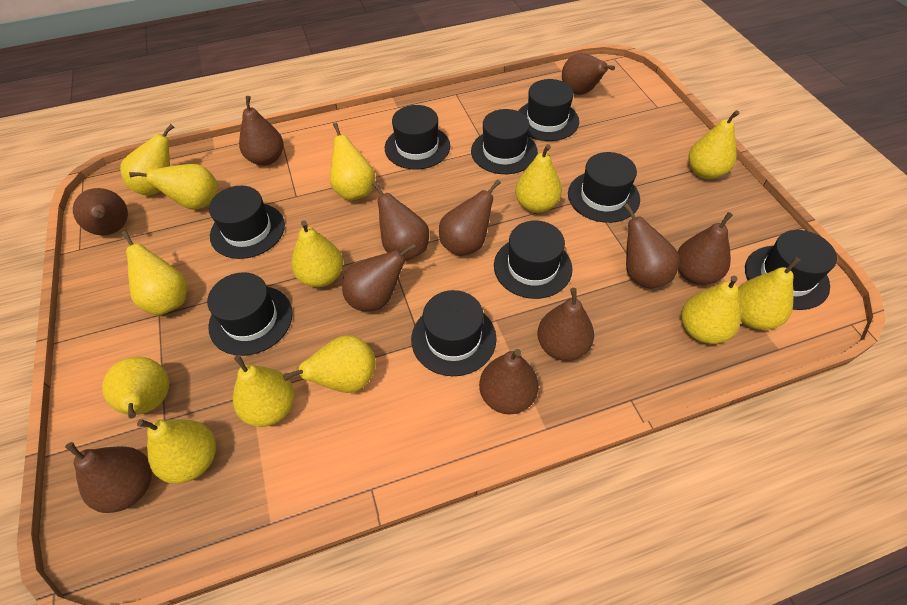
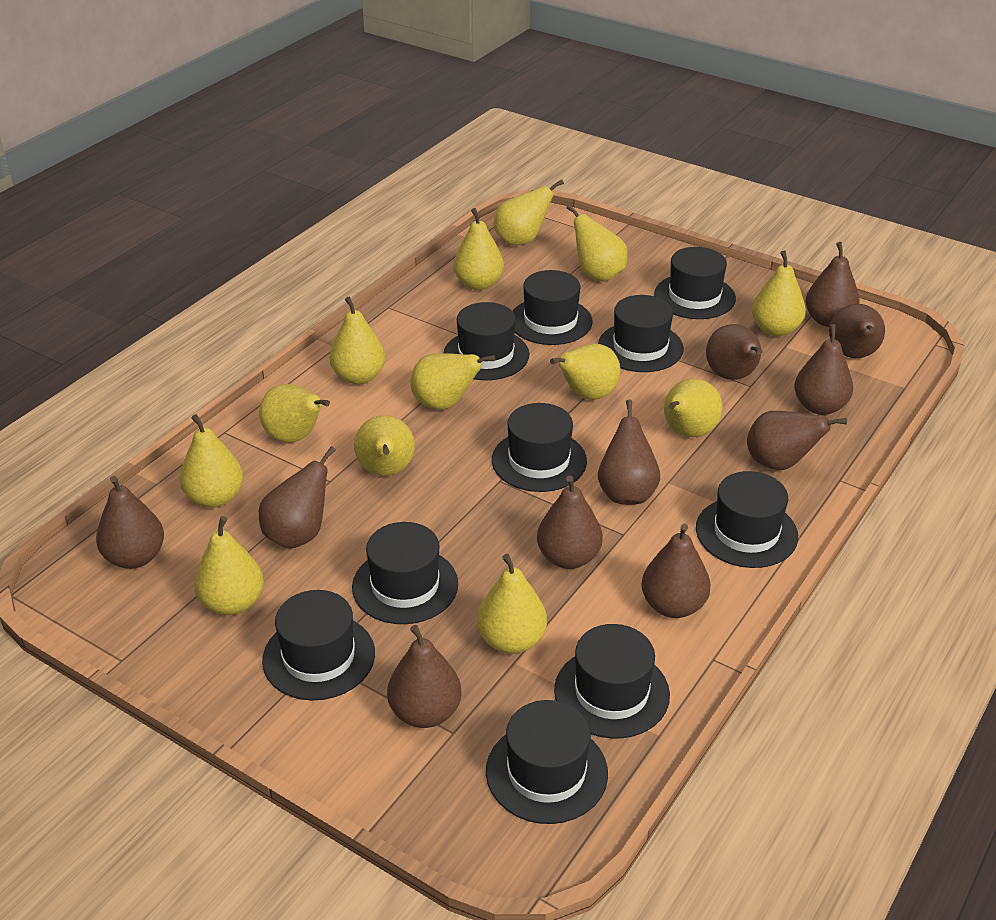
black hat: 9 -> 10

